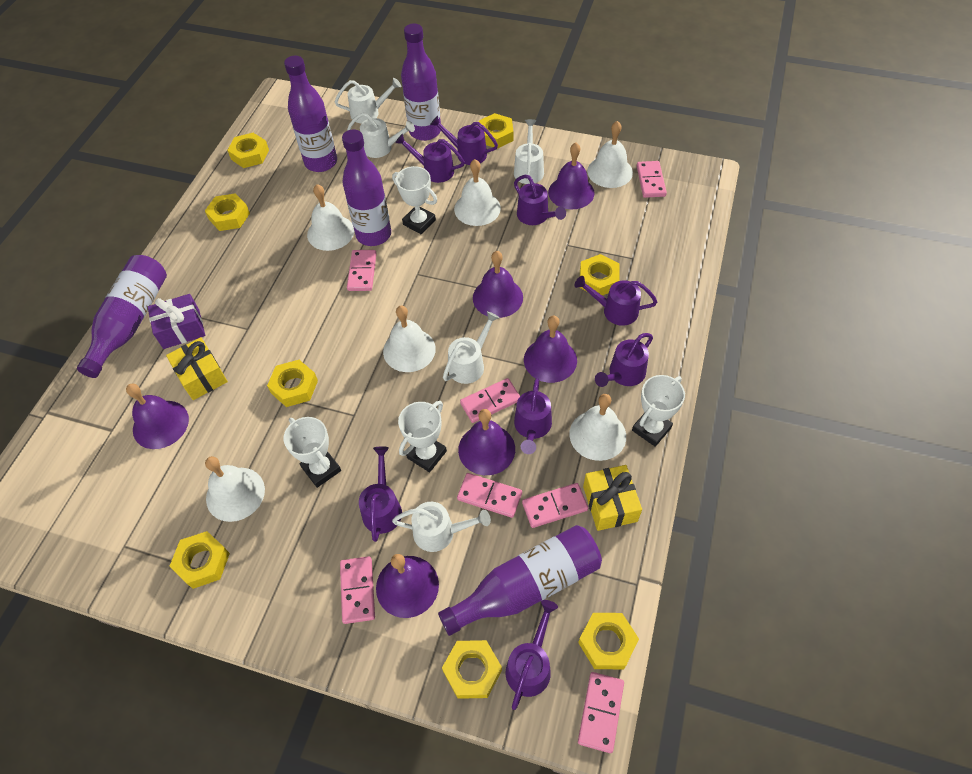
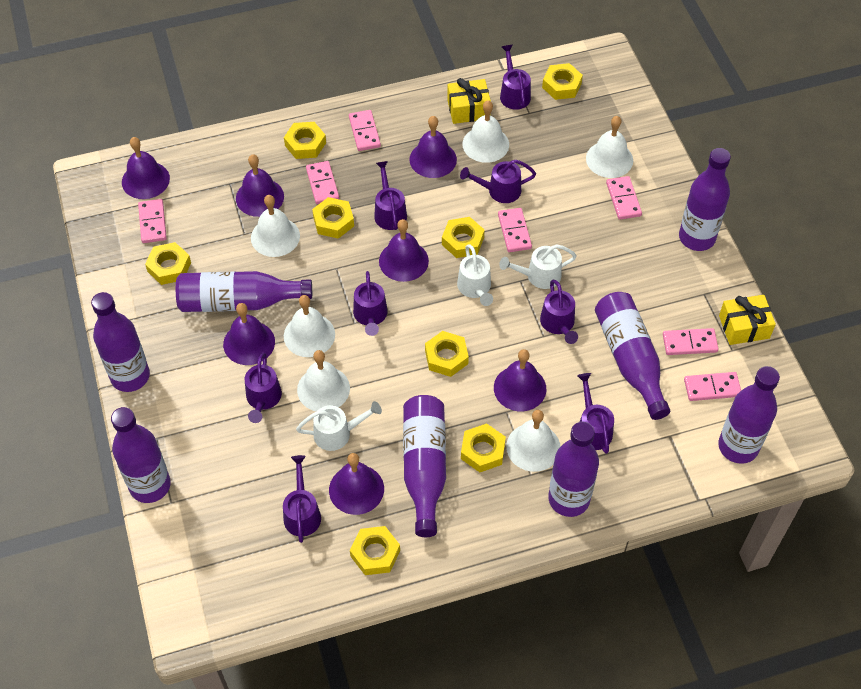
purple bell: 6 -> 7
purple bottle: 5 -> 8
purple gift: 1 -> 0
white trophy: 4 -> 0
white watering can: 5 -> 3

